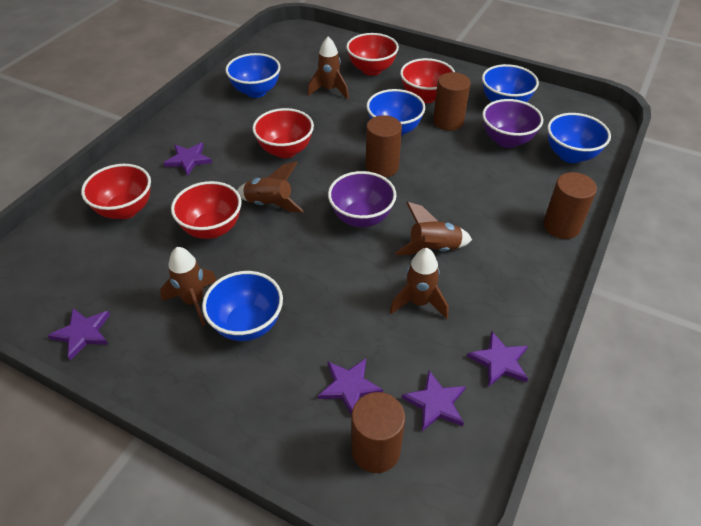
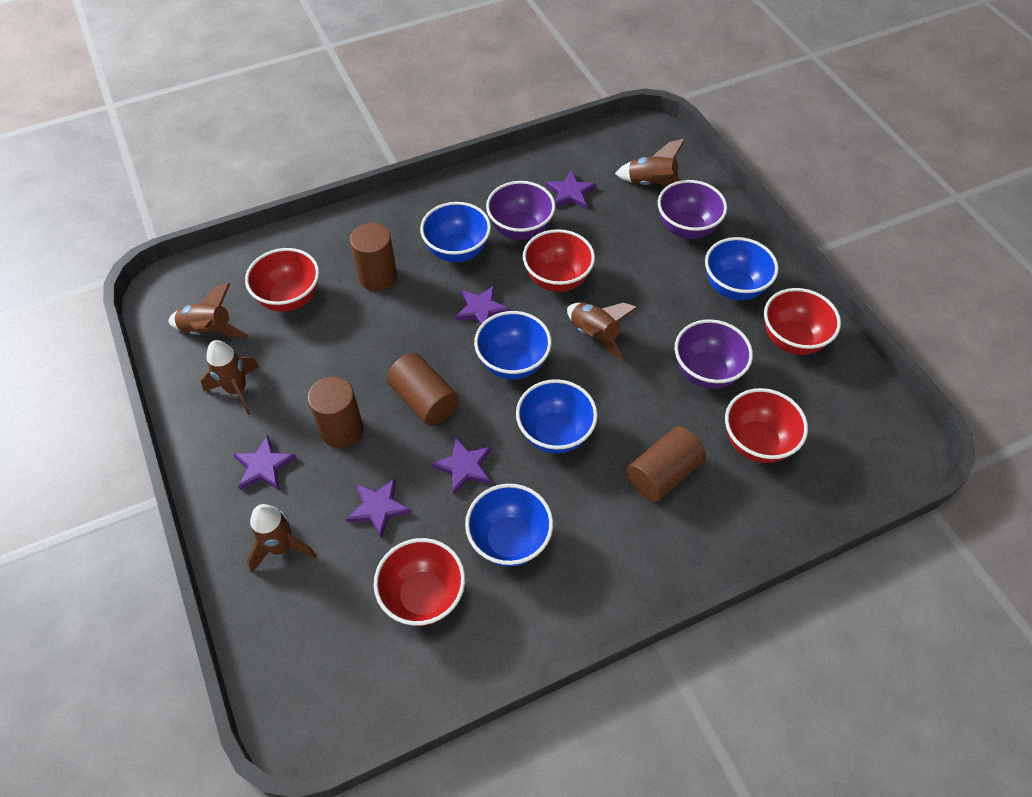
purple bowl: 2 -> 3

